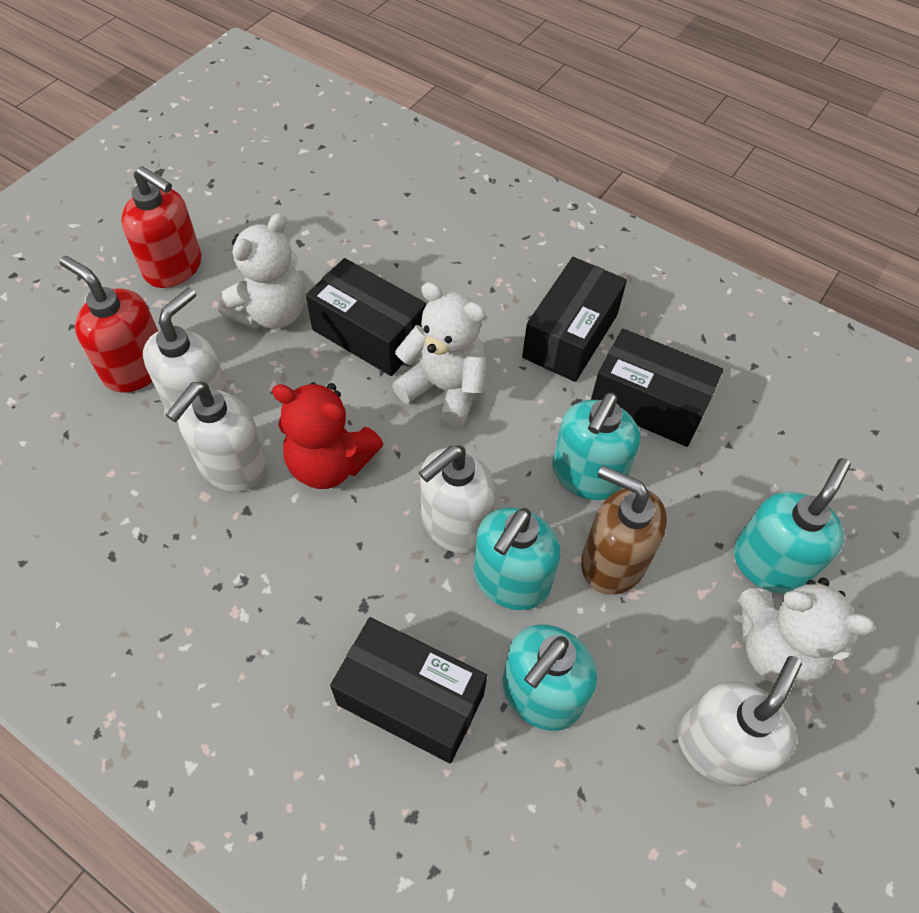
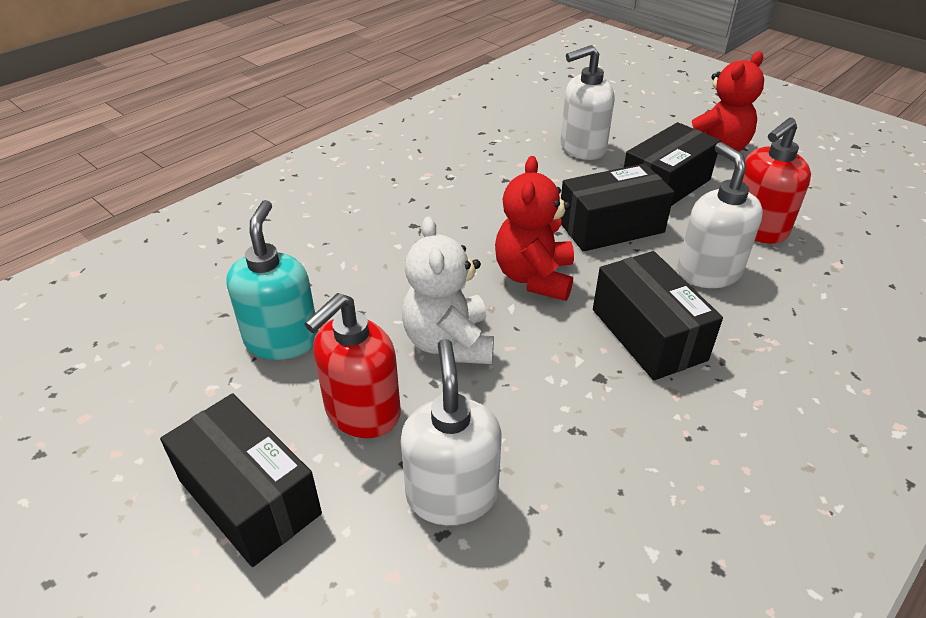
brown soap dispenser: 1 -> 0
red teddy bear: 1 -> 2
turquoise soap dispenser: 4 -> 1
white soap dispenser: 4 -> 3
white teddy bear: 3 -> 1

